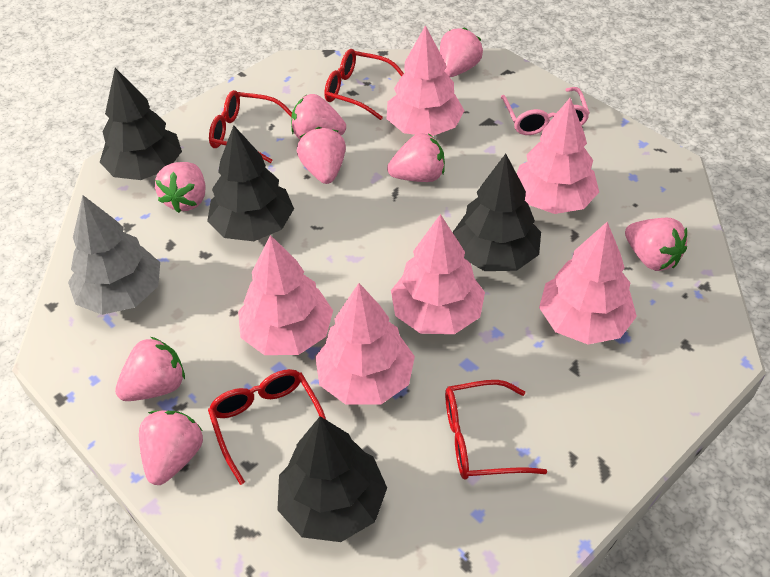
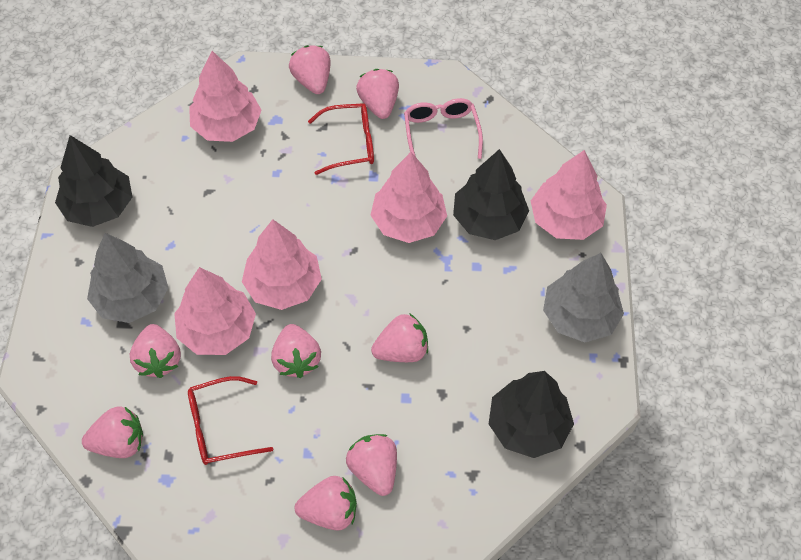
black tree: 4 -> 3
grey tree: 1 -> 2
pink tree: 6 -> 5
red glasses: 4 -> 2

